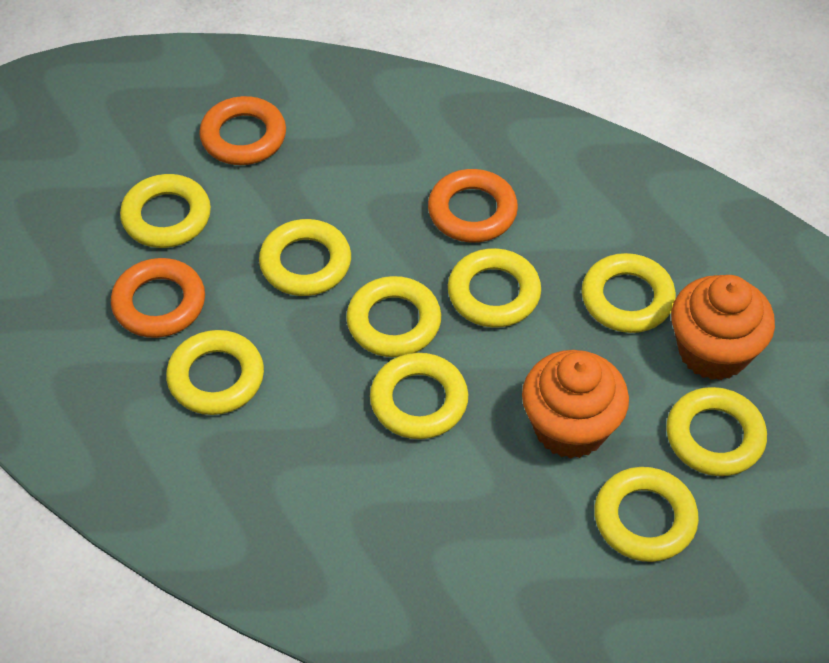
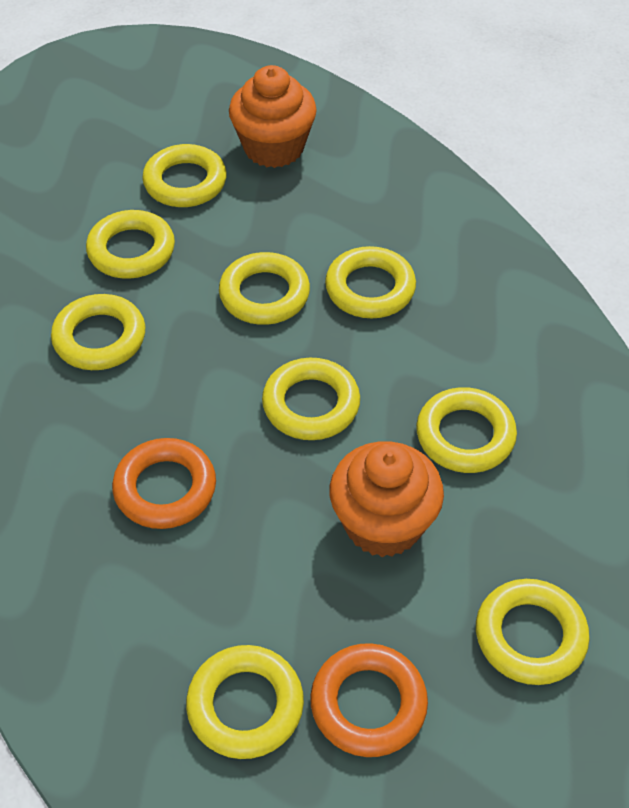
orange ring: 3 -> 2

